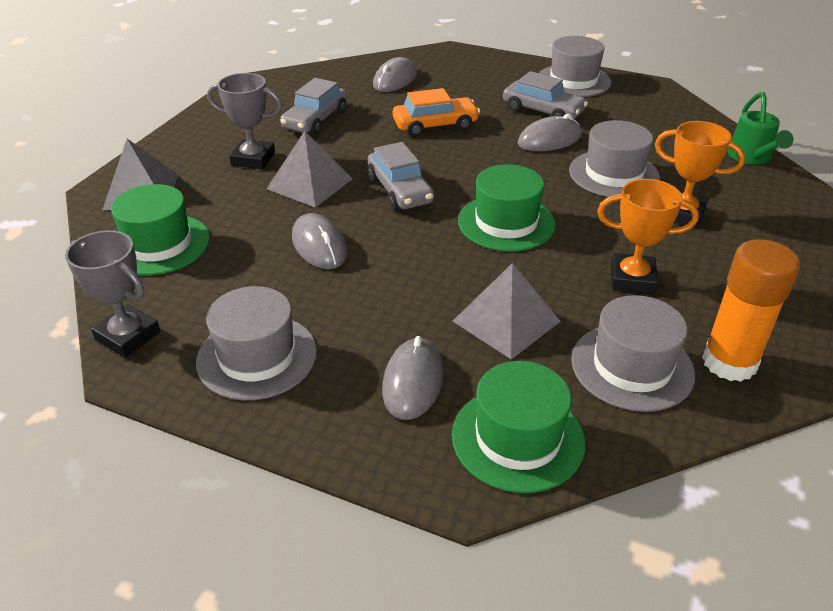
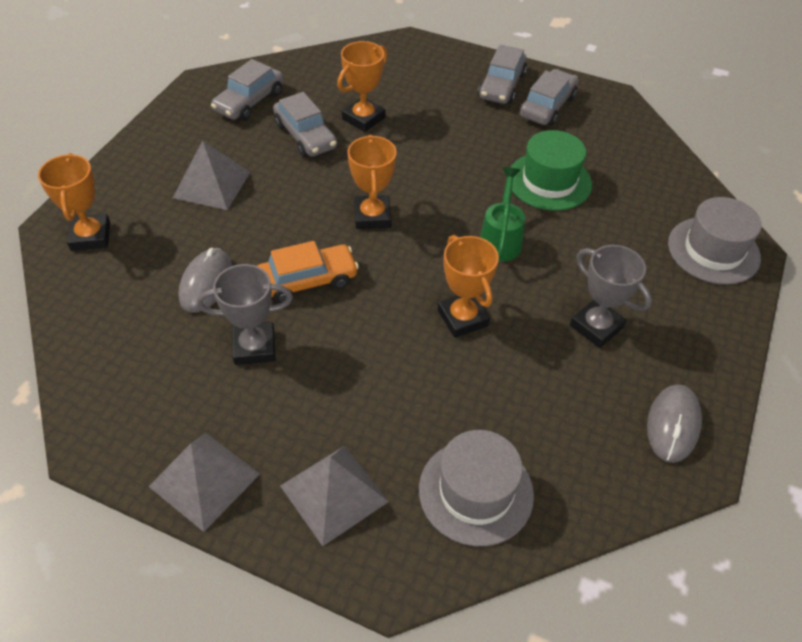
green hat: 3 -> 1
grey car: 3 -> 4
grey hat: 4 -> 2
grey mouse: 4 -> 2
orange glue stick: 1 -> 0
orange trophy: 2 -> 4

